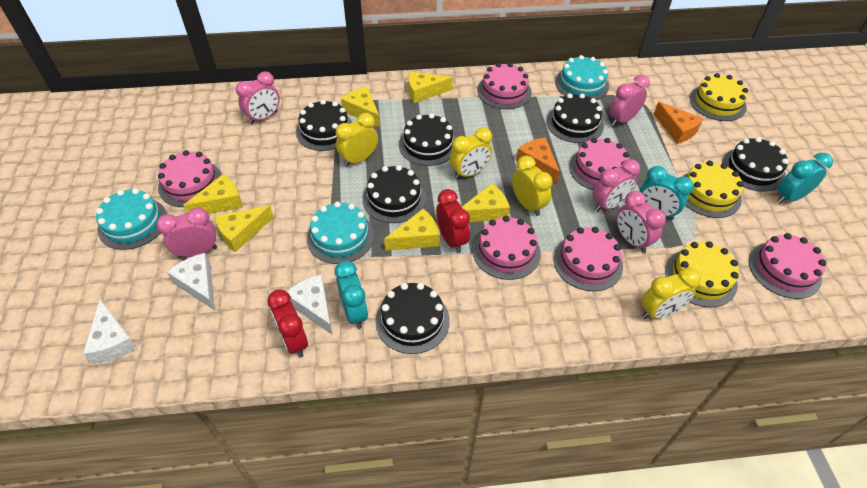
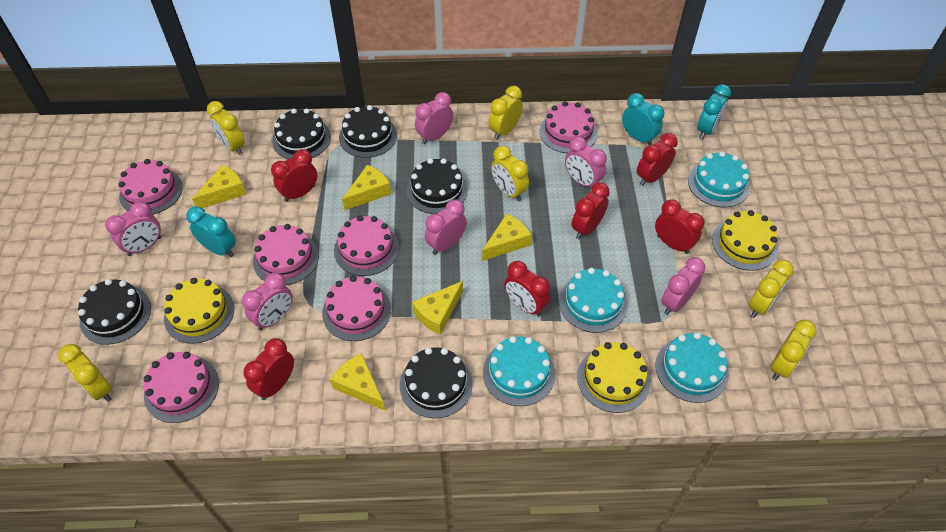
black cake: 6 -> 5
orange cheese: 2 -> 0
pink clock: 5 -> 6
red clock: 2 -> 6
turquoise cake: 3 -> 4
white cheese: 3 -> 0
yellow cheese: 6 -> 5
yellow clock: 4 -> 6

